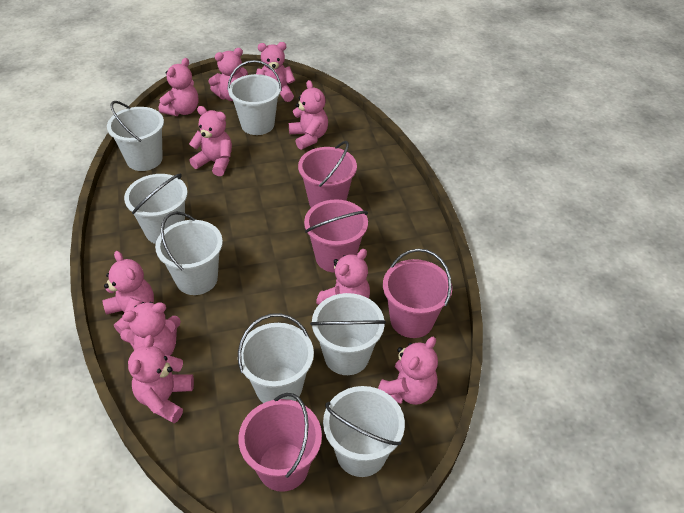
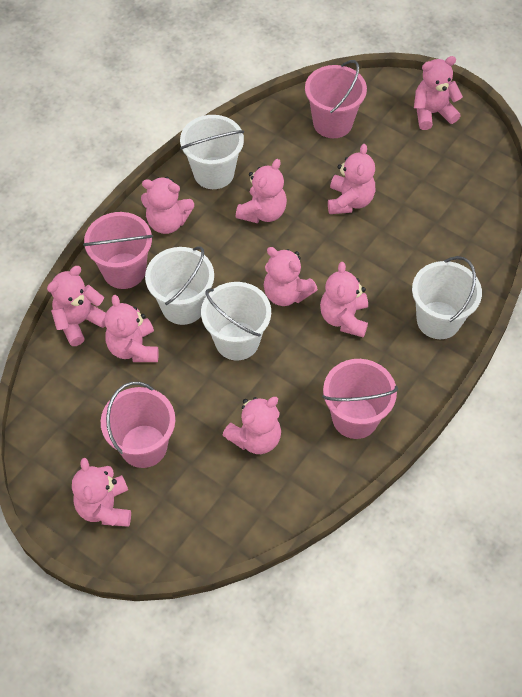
white bucket: 7 -> 4

